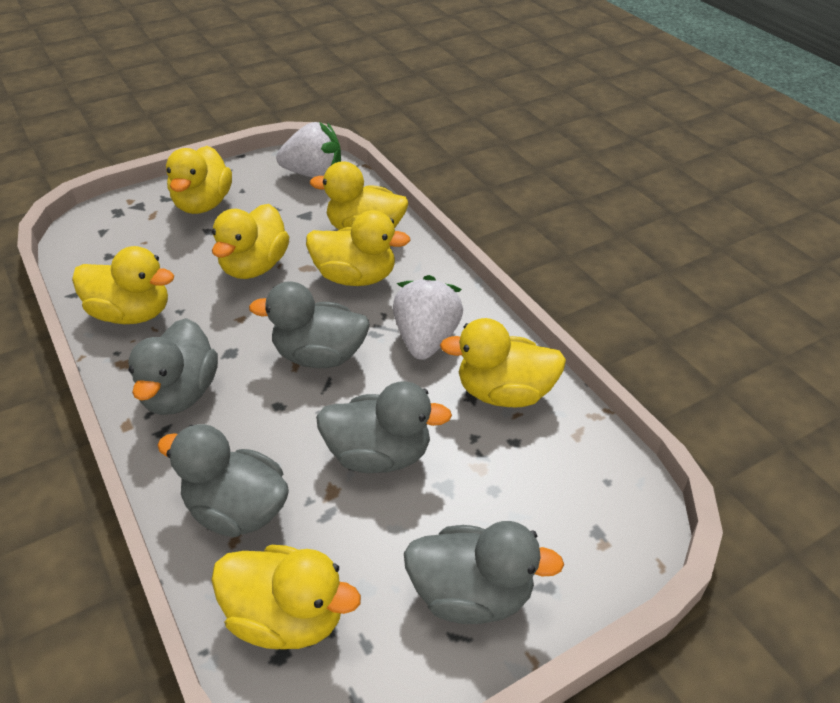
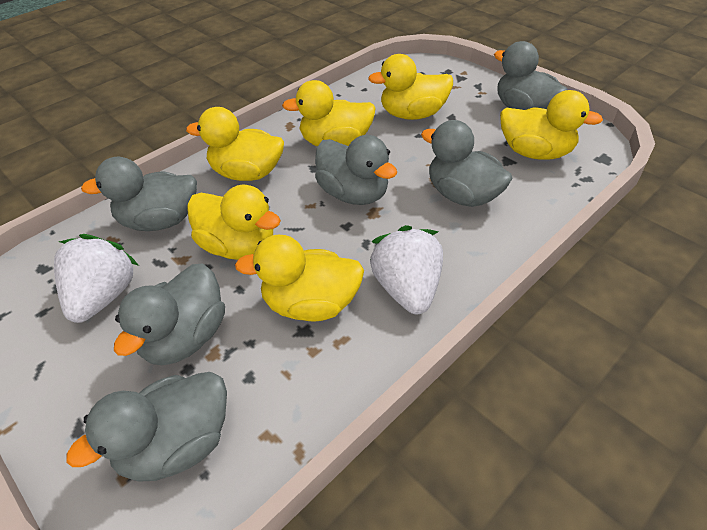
grey duck: 5 -> 6
yellow duck: 7 -> 6

